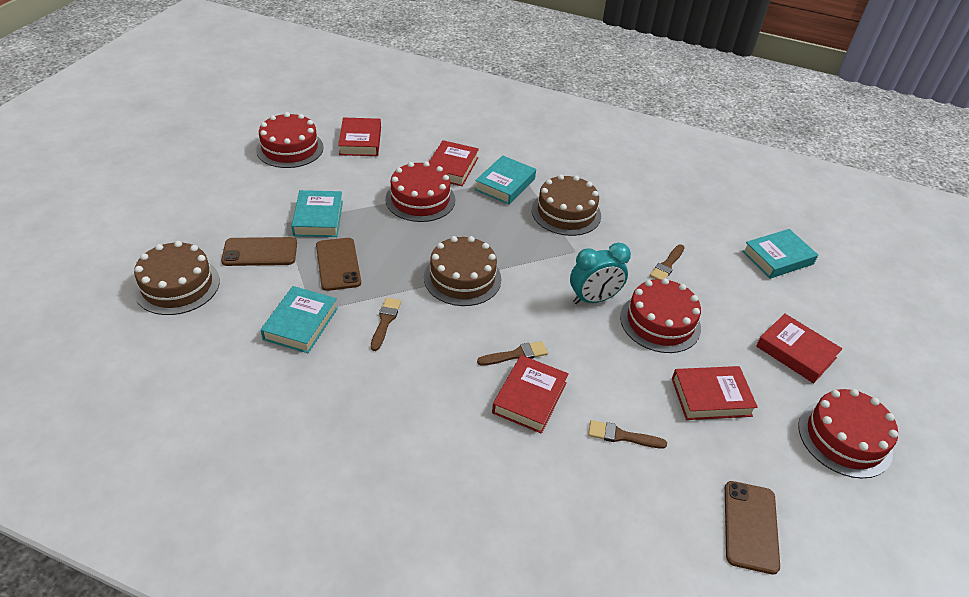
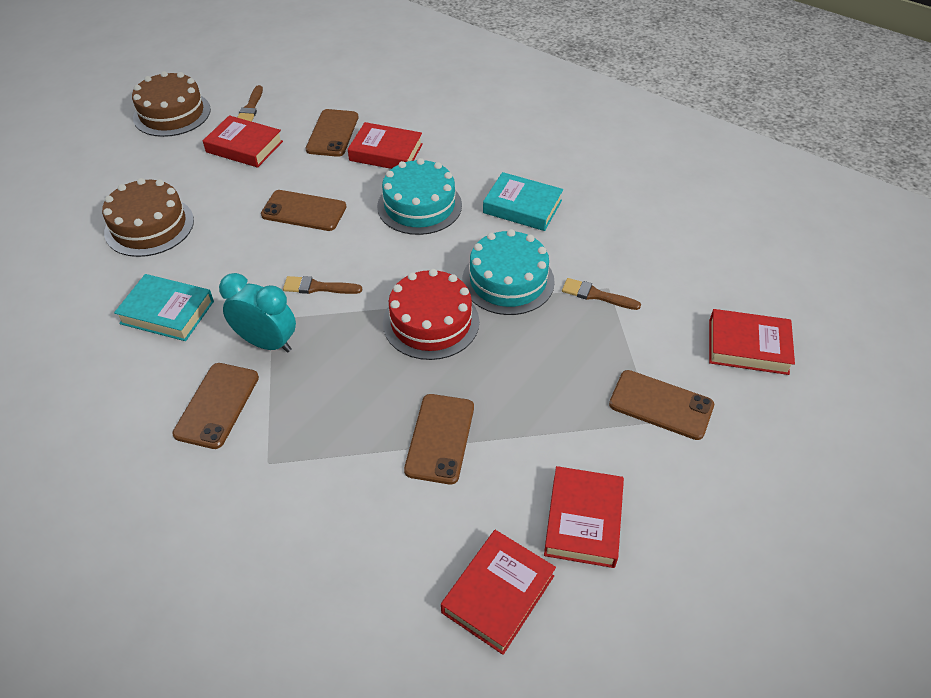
brown brush: 4 -> 3
brown cake: 3 -> 2
brown phone: 3 -> 5
red cake: 4 -> 1
turquoise book: 4 -> 2
turquoise cake: 0 -> 2

